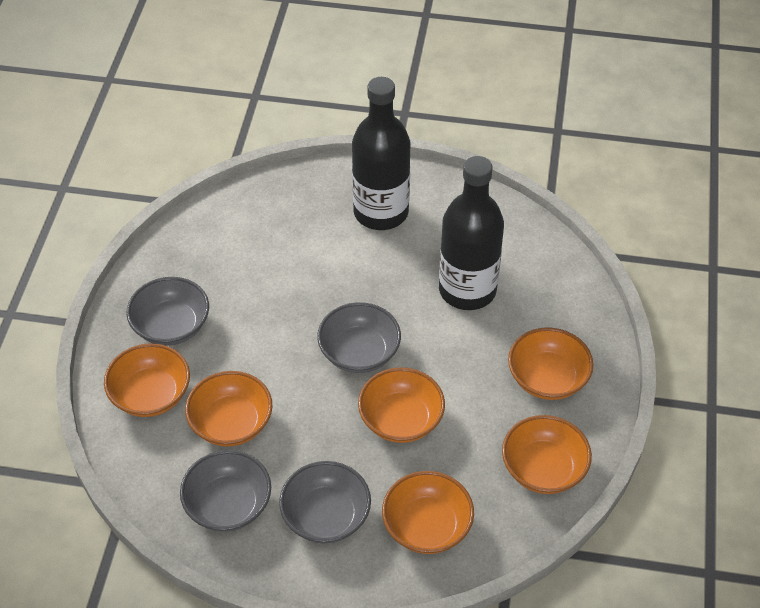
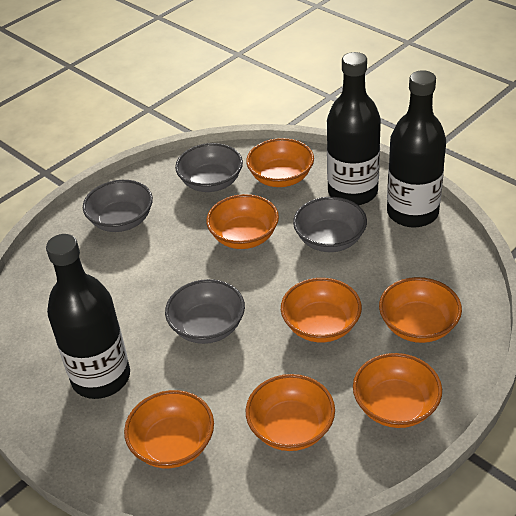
black bottle: 2 -> 3
orange bowl: 6 -> 7

